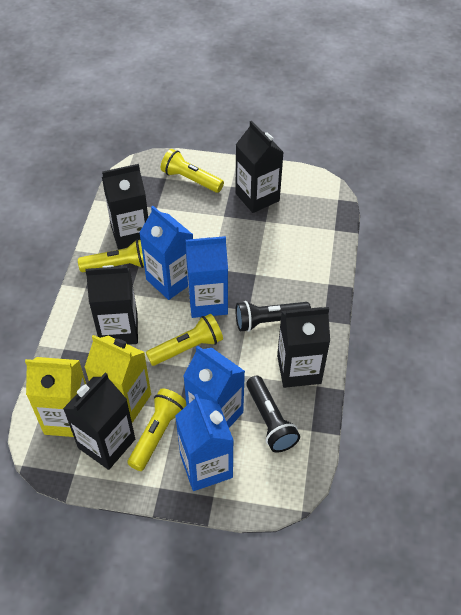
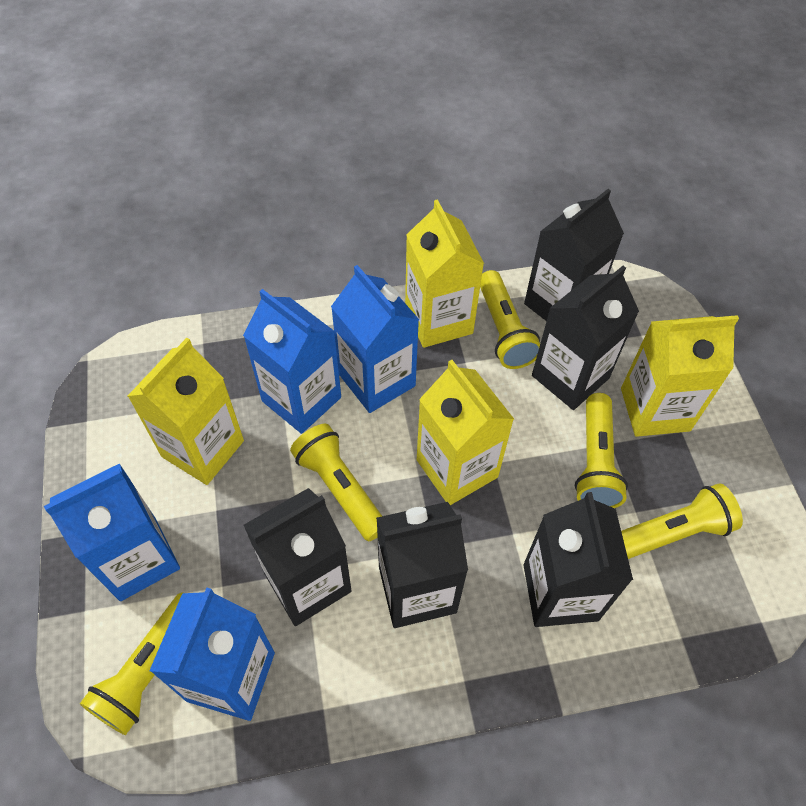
black flashlight: 2 -> 0
yellow carton: 2 -> 4
yellow flashlight: 4 -> 5

